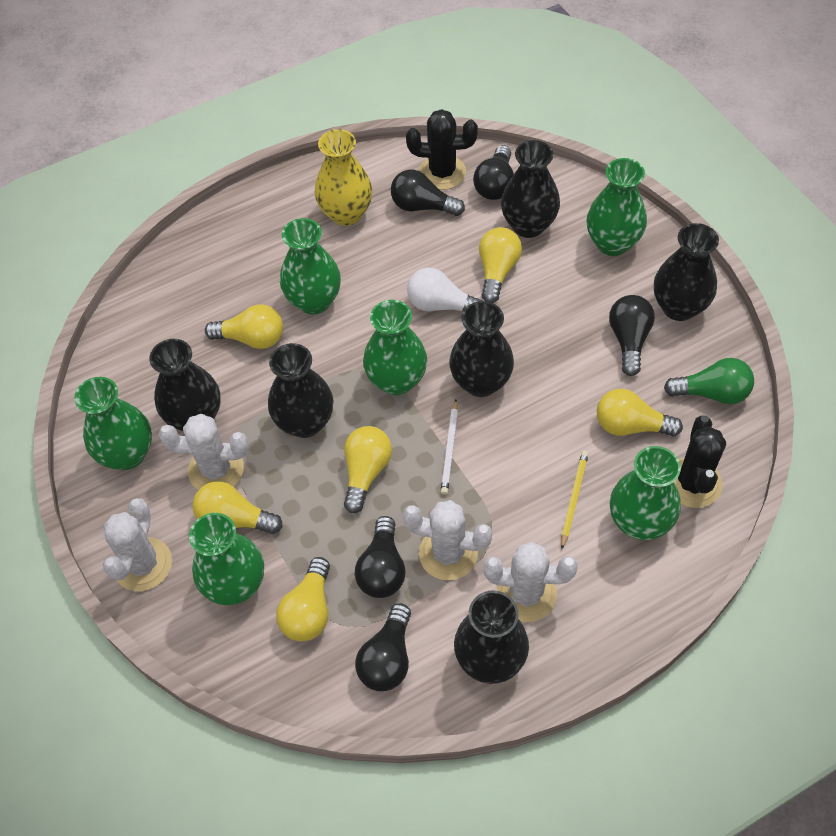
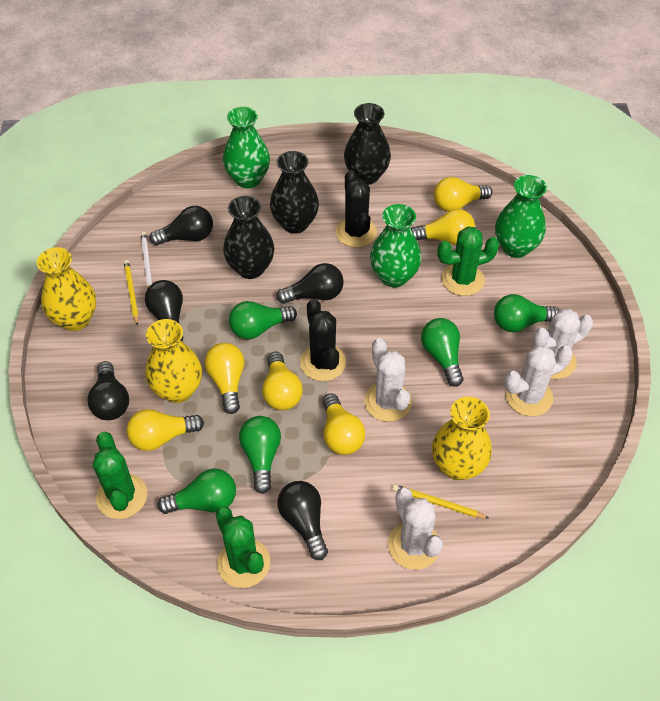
black vase: 6 -> 3
green cactus: 0 -> 3
green light bulb: 1 -> 5
green vase: 6 -> 3
white light bulb: 1 -> 0
yellow pencil: 1 -> 2
yellow vase: 1 -> 3

